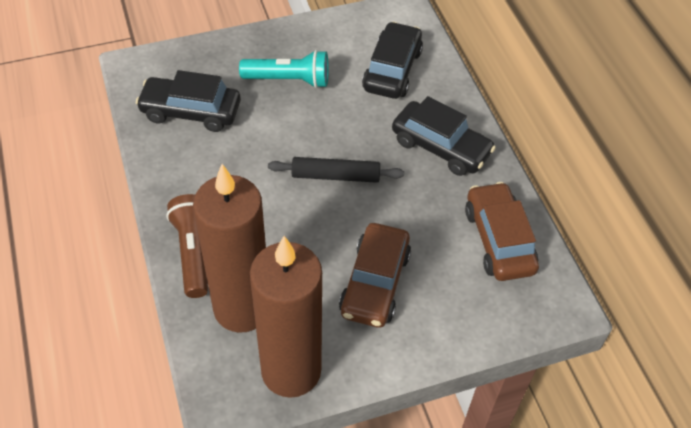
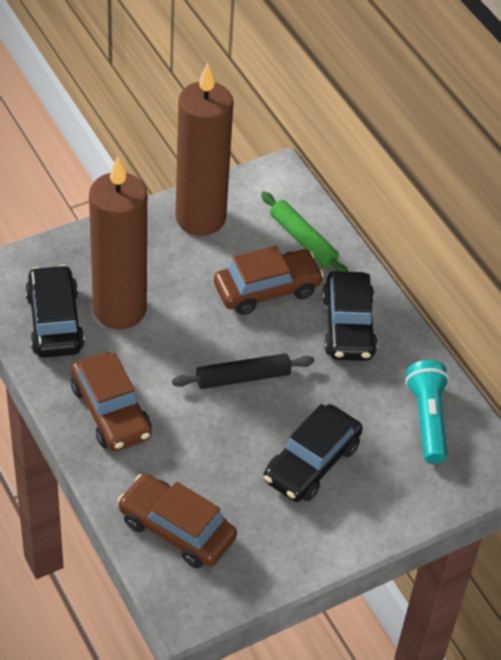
brown car: 2 -> 3
brown flashlight: 1 -> 0
green rolling pin: 0 -> 1

